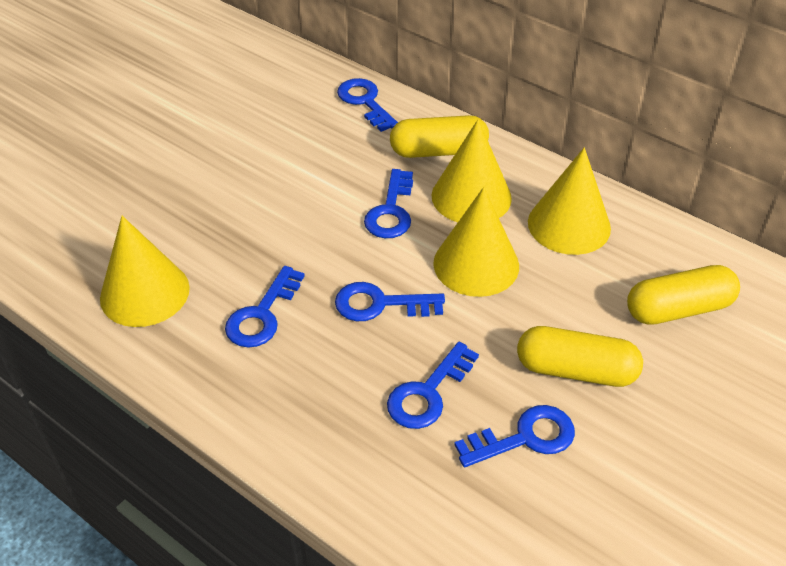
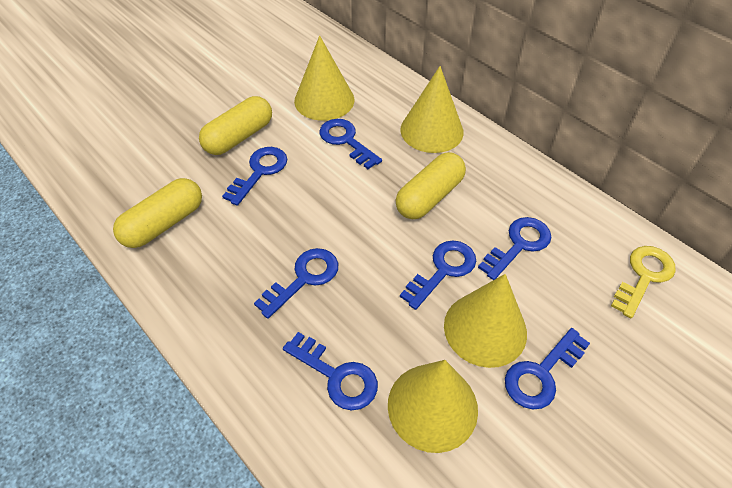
blue key: 6 -> 7
yellow key: 0 -> 1

